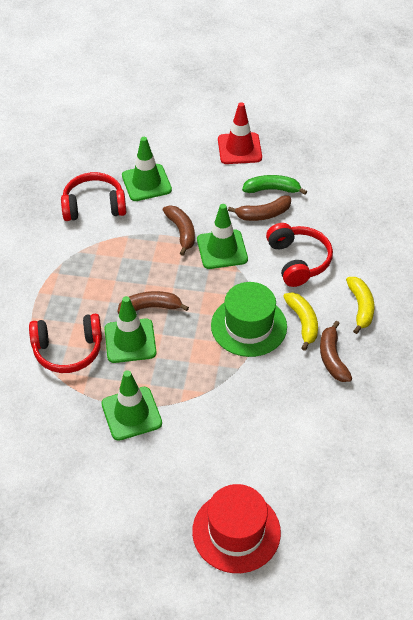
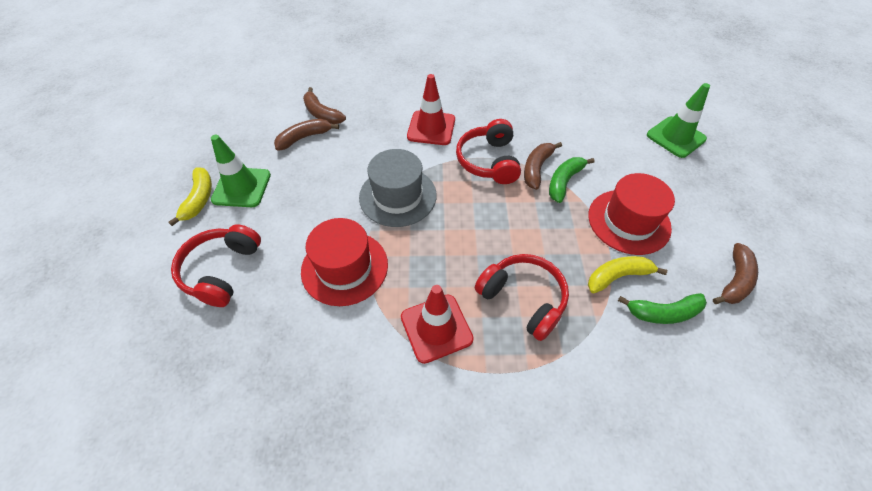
green banana: 1 -> 2
green hat: 1 -> 0
green traffic cone: 4 -> 2
grey hat: 0 -> 1
red hat: 1 -> 2
red traffic cone: 1 -> 2

